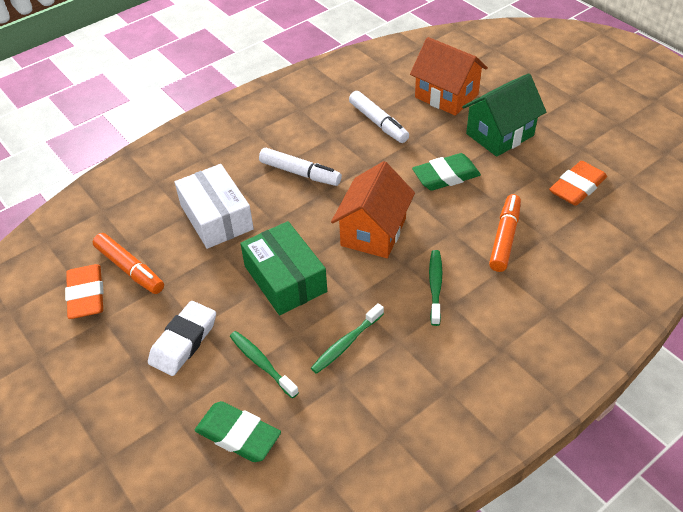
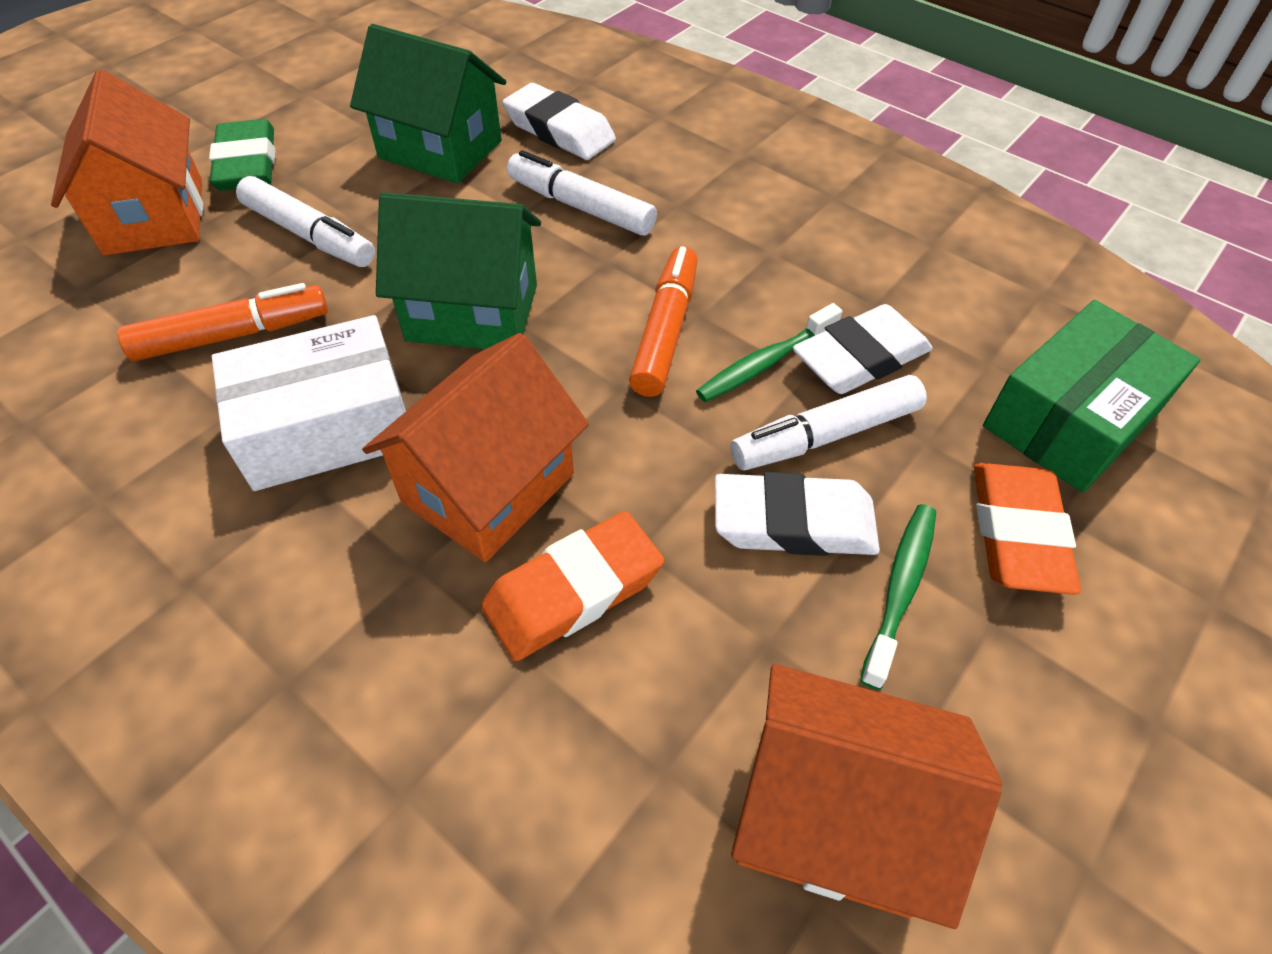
green eraser: 2 -> 1
green house: 1 -> 2
green toothbrush: 3 -> 2
orange house: 2 -> 3
white eraser: 1 -> 3
white marker: 2 -> 3

